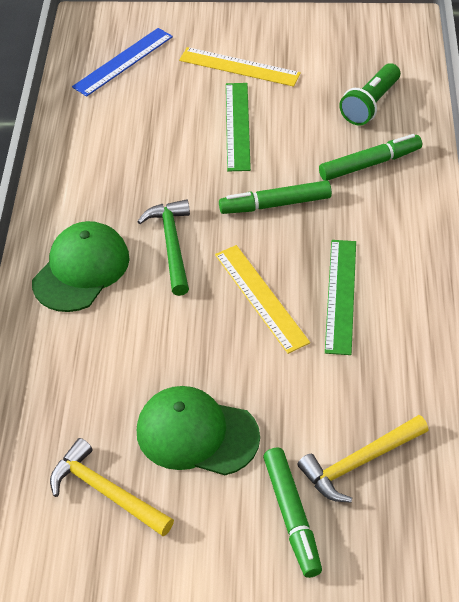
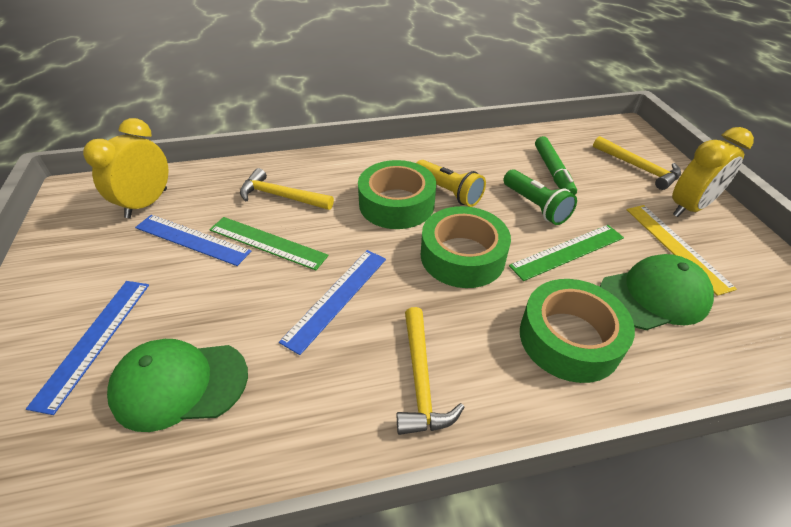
blue ruler: 1 -> 3
green hammer: 1 -> 0
green marker: 3 -> 1
green tape: 0 -> 3
yellow clock: 0 -> 2
yellow flashlight: 0 -> 1
yellow hammer: 2 -> 3
yellow ruler: 2 -> 1

